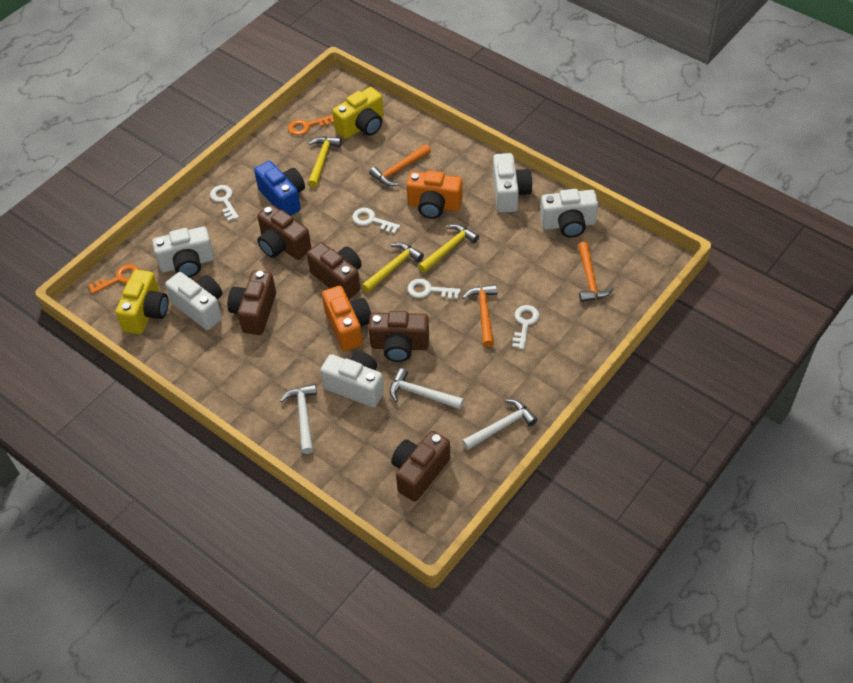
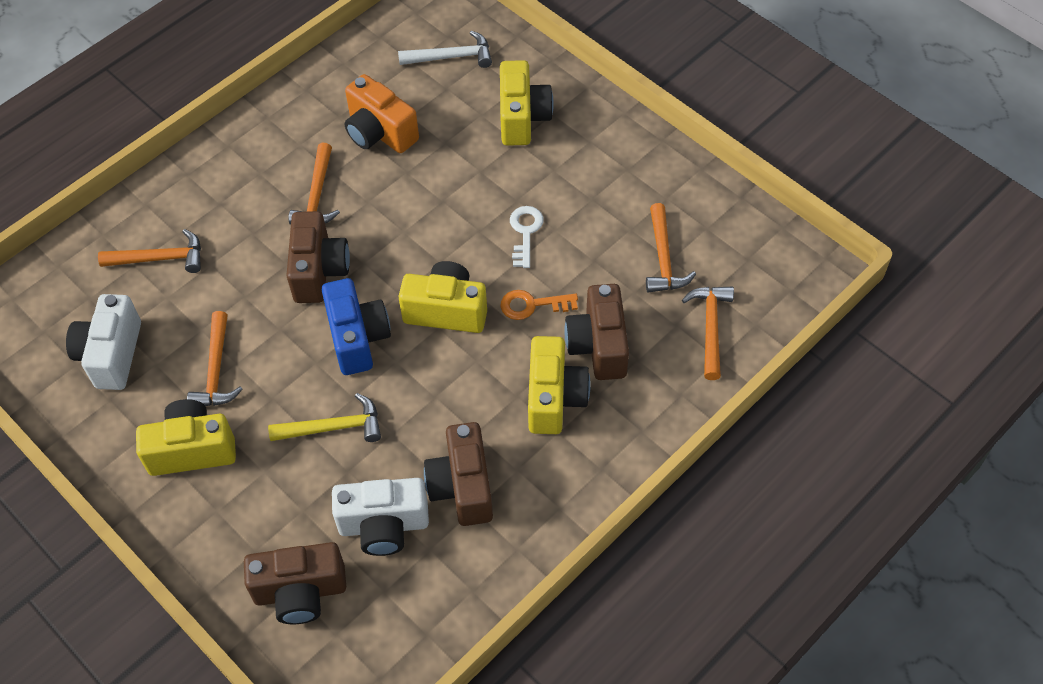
brown camera: 5 -> 4
orange camera: 2 -> 1
orange hammer: 3 -> 5
orange key: 2 -> 1
white camera: 5 -> 2
white hammer: 3 -> 1
white key: 4 -> 1
yellow camera: 2 -> 4
yellow hammer: 3 -> 1

